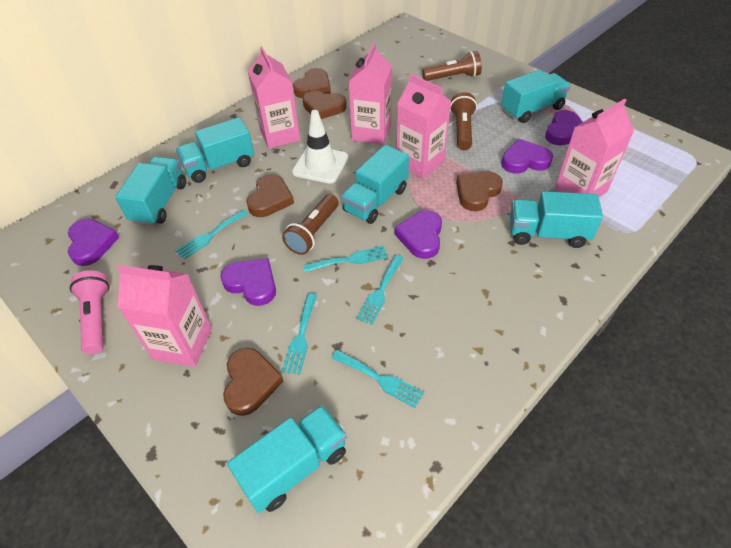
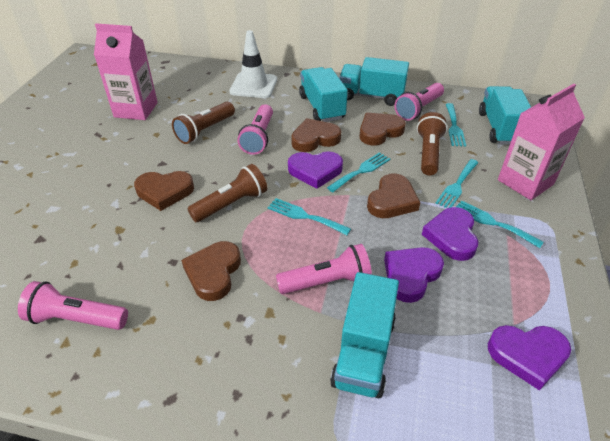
pink carton: 5 -> 2
pink flashlight: 1 -> 4
purple heart: 5 -> 4
turquoise truck: 6 -> 4

